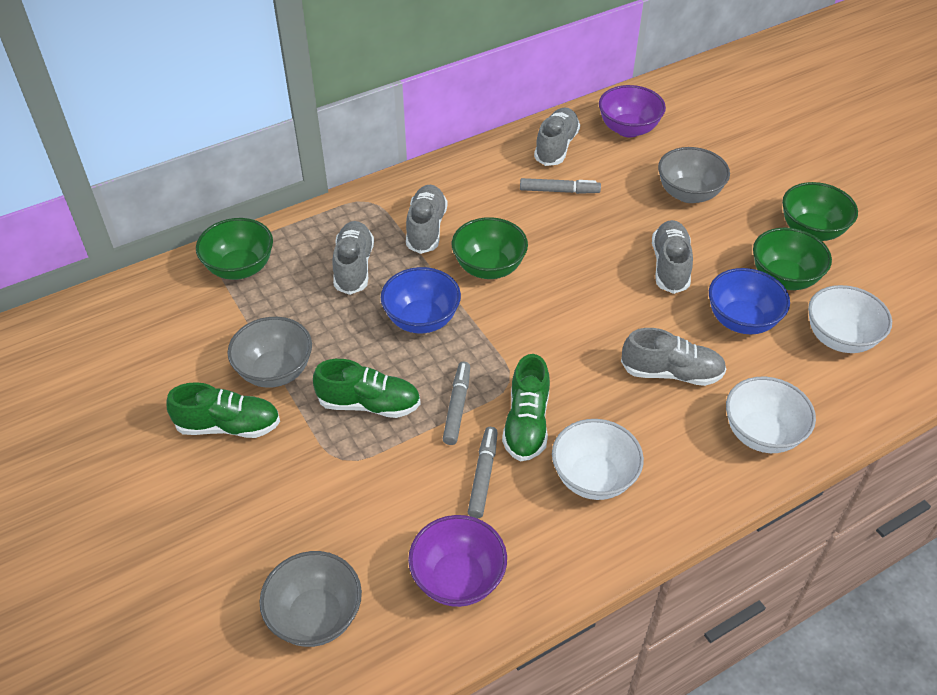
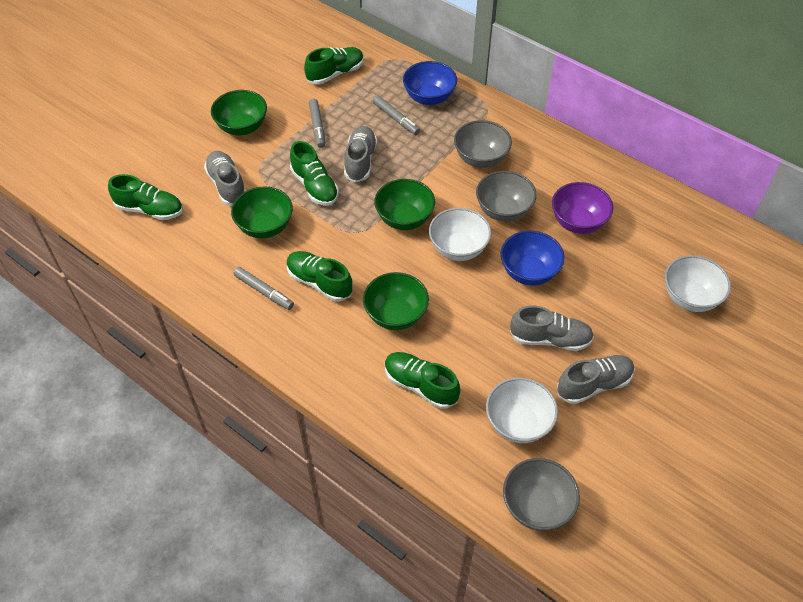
green shoe: 3 -> 5
grey shoe: 5 -> 4
purple bowl: 2 -> 1

